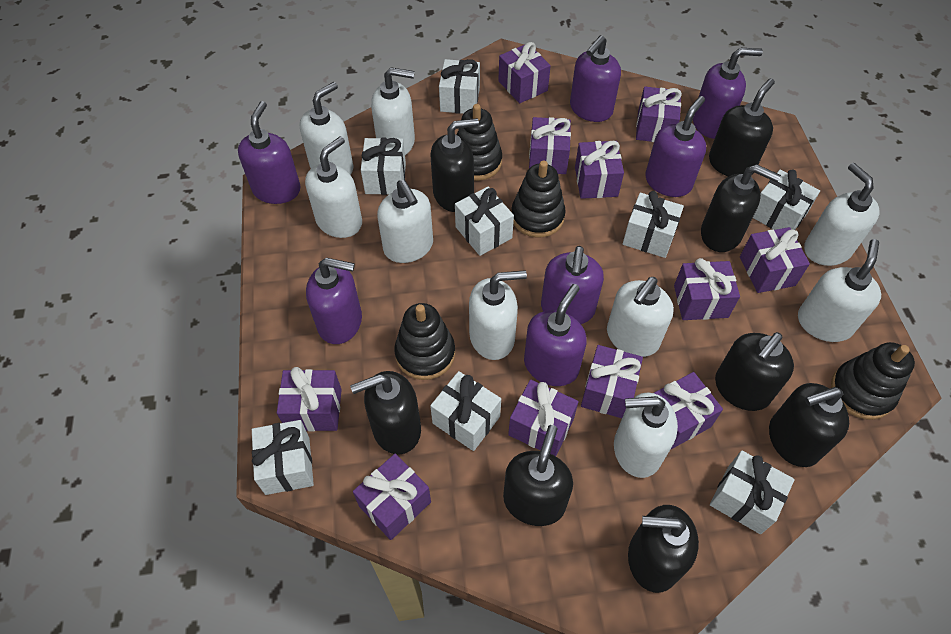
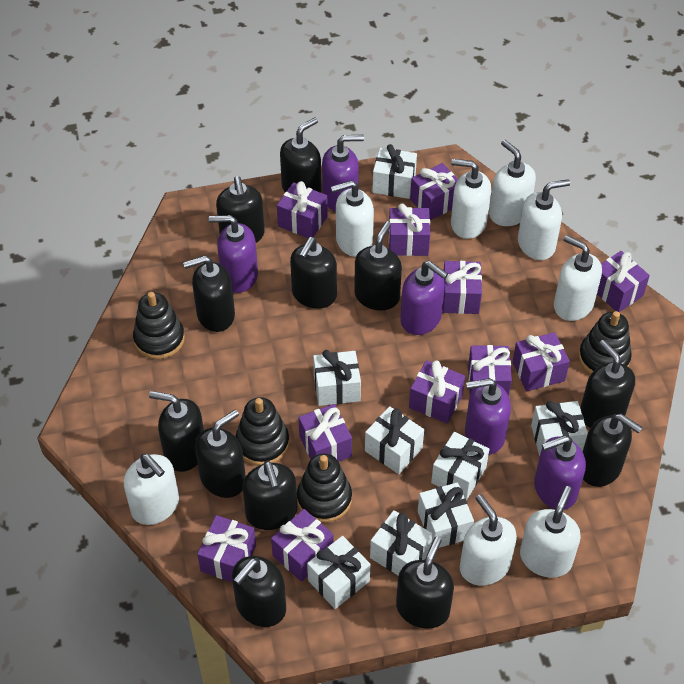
black soap dispenser: 8 -> 12
purple soap dispenser: 7 -> 5
white soap dispenser: 9 -> 8

